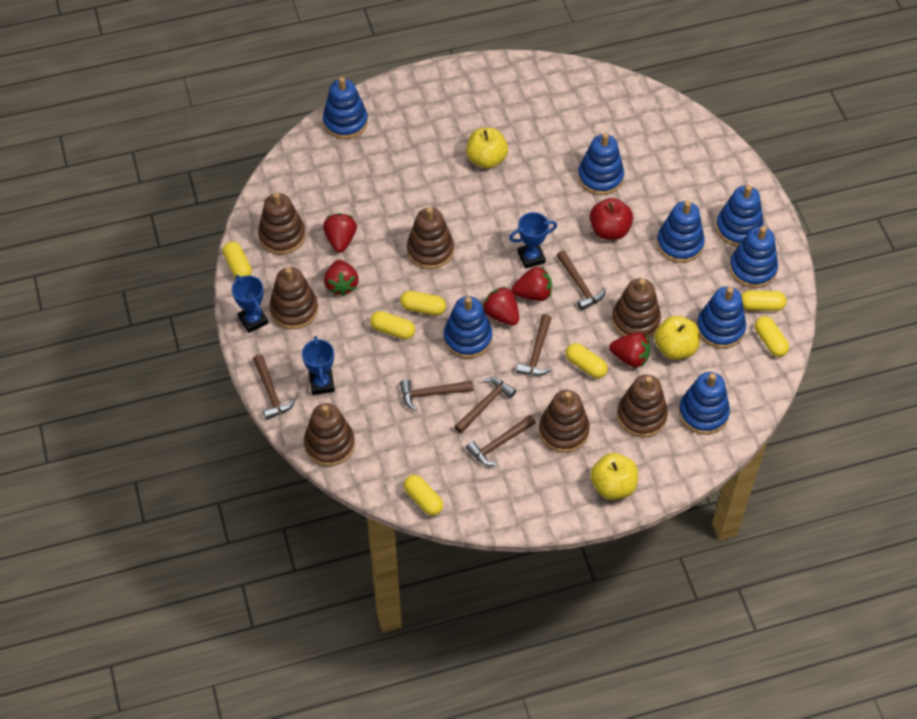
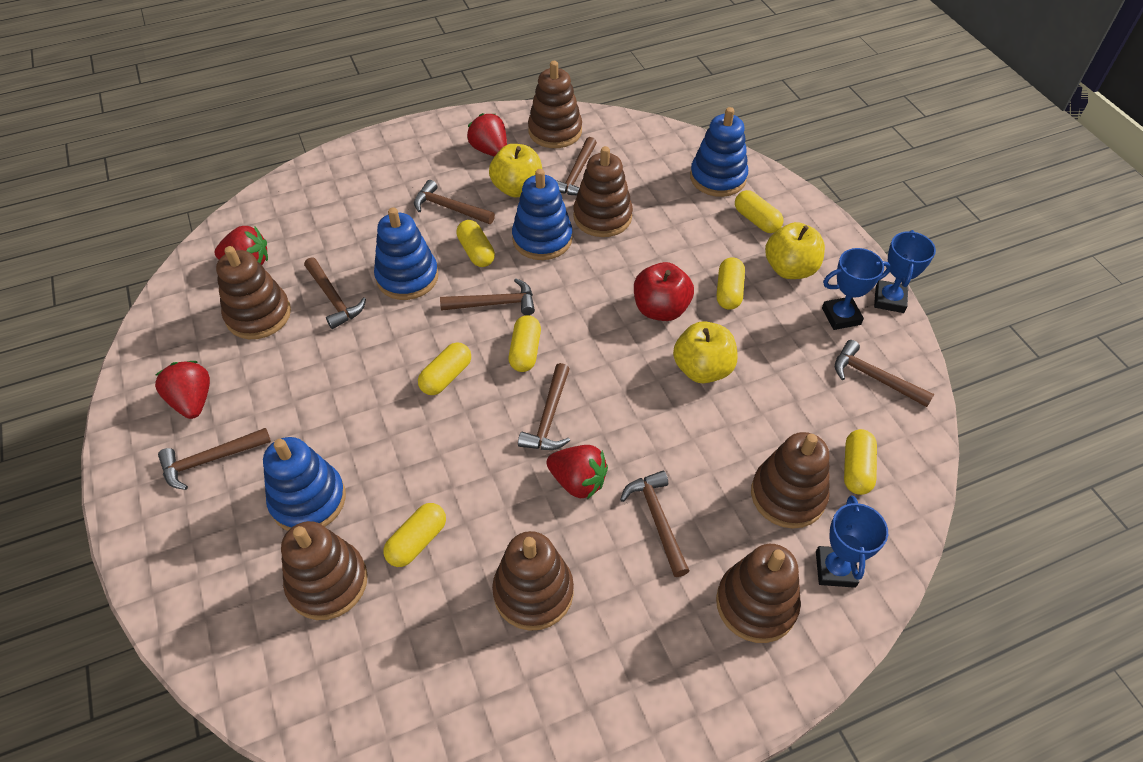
blue stacking toy: 8 -> 4
brown hammer: 6 -> 8
red strawberry: 5 -> 4

